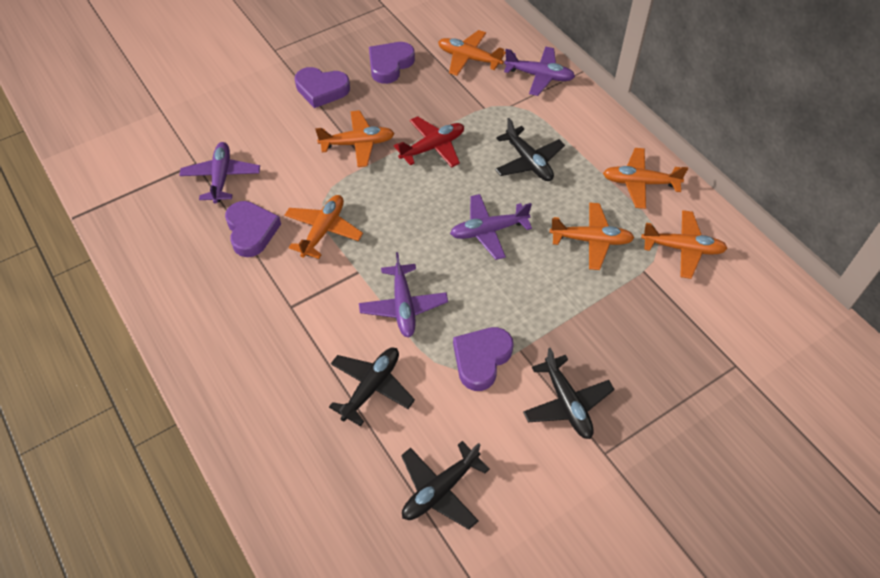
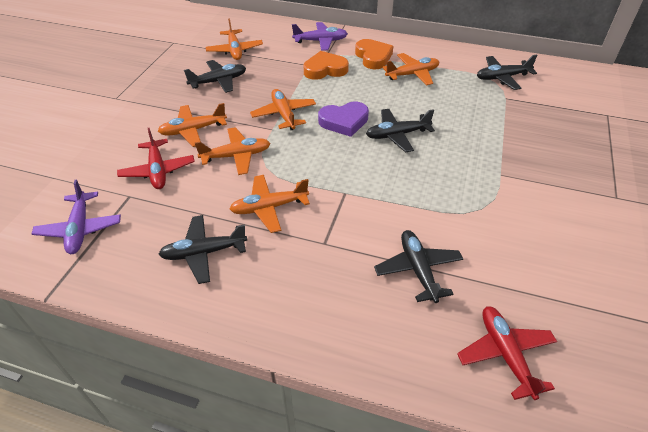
black plane: 4 -> 5
orange heart: 0 -> 2
purple heart: 4 -> 1
purple plane: 4 -> 2
red plane: 1 -> 2

